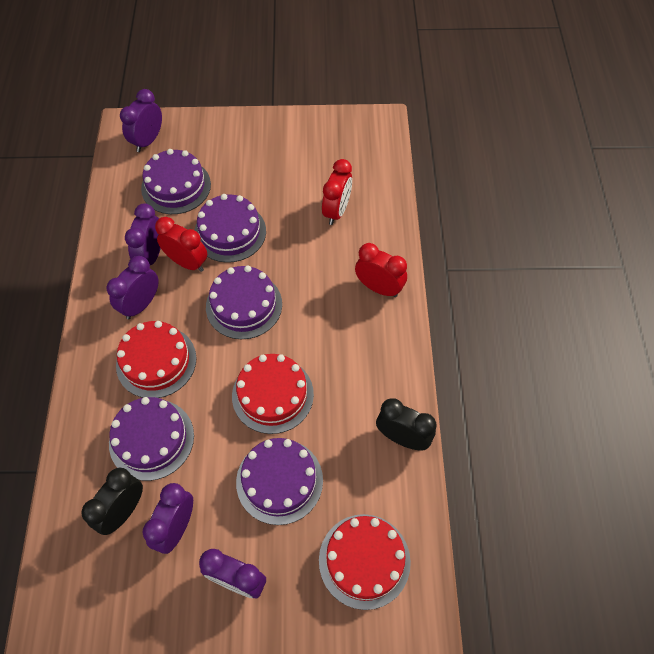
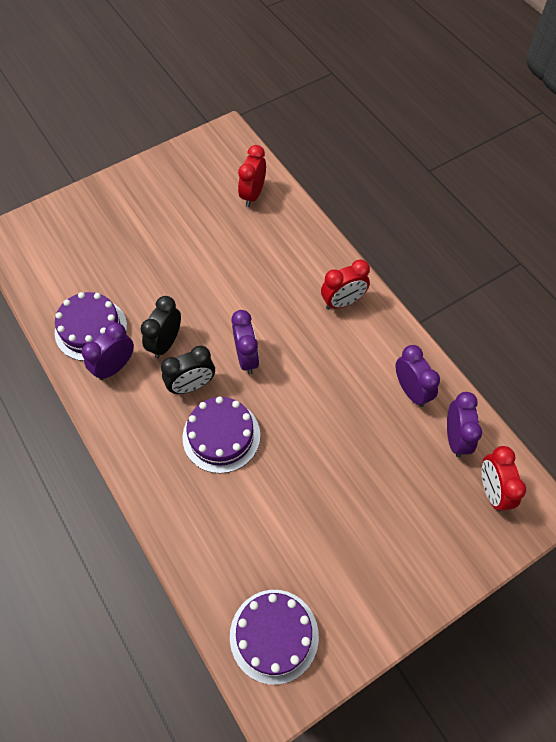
purple cake: 5 -> 3
purple clock: 5 -> 4
red cake: 3 -> 0

